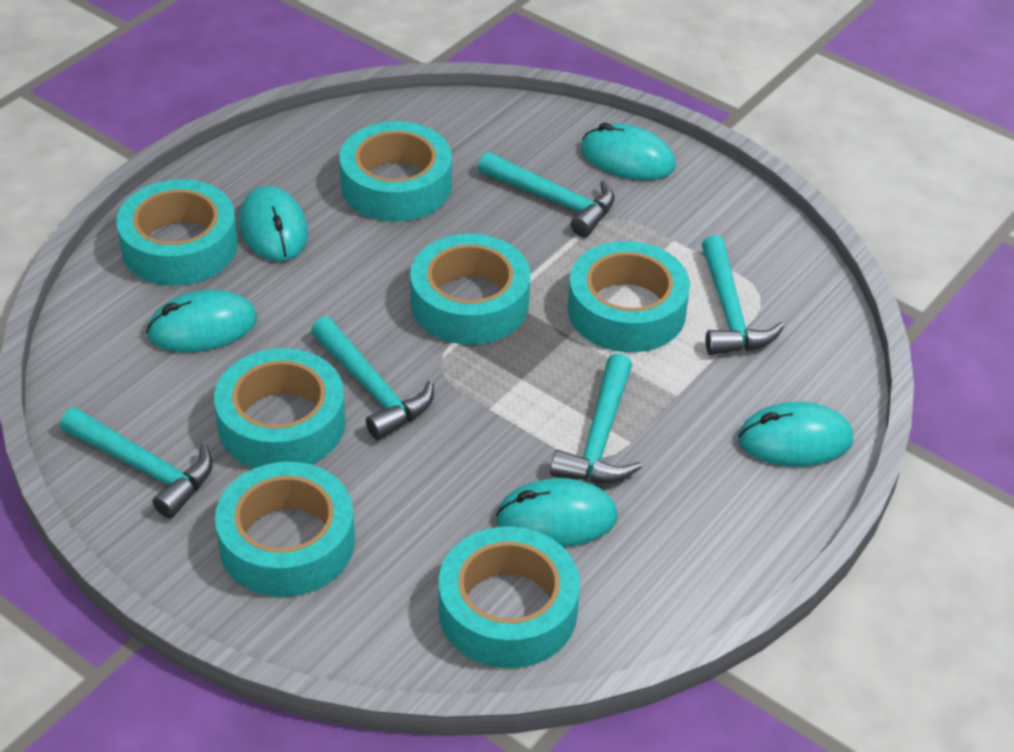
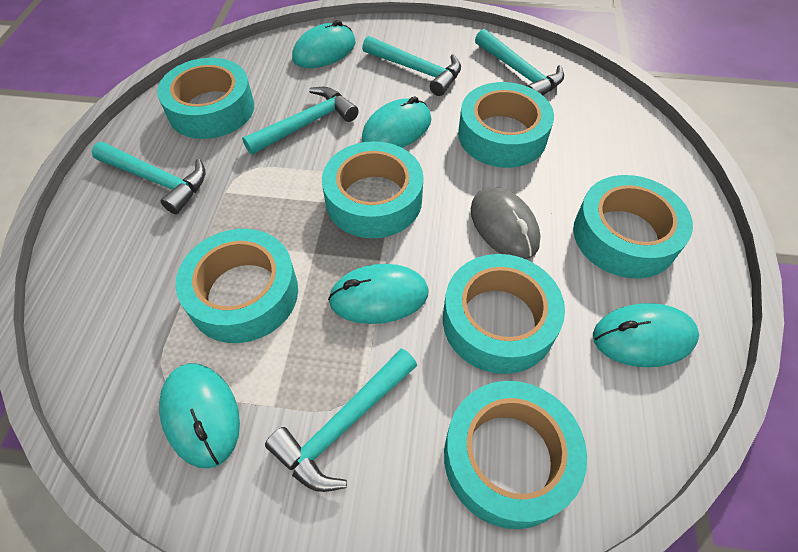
grey mouse: 0 -> 1

